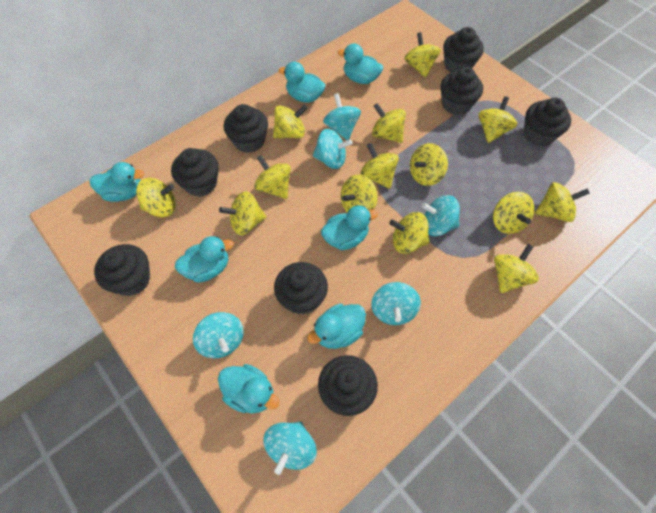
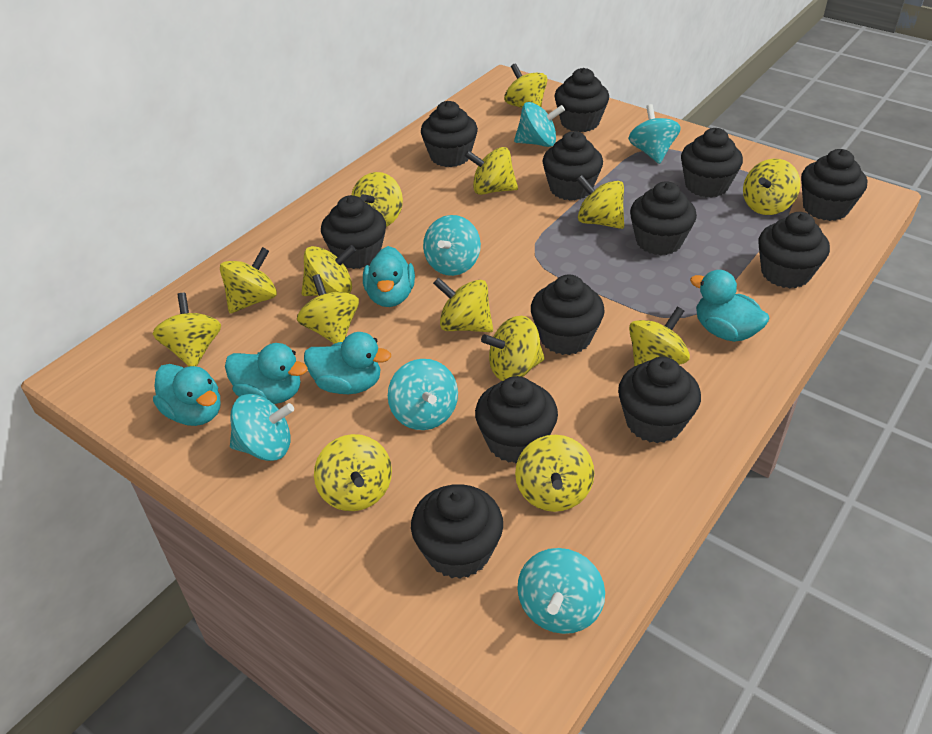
black cupcake: 8 -> 12
turquoise duck: 7 -> 5

